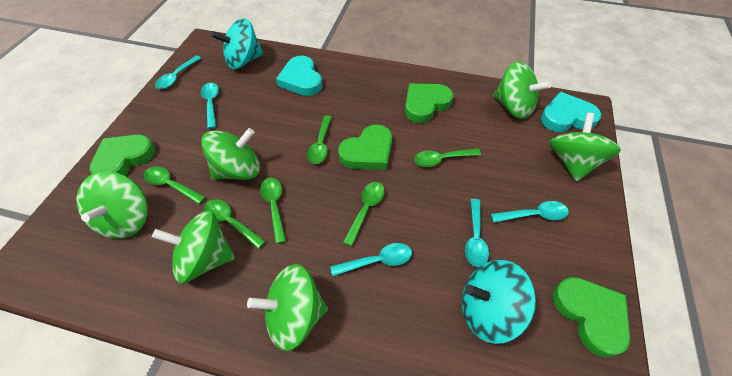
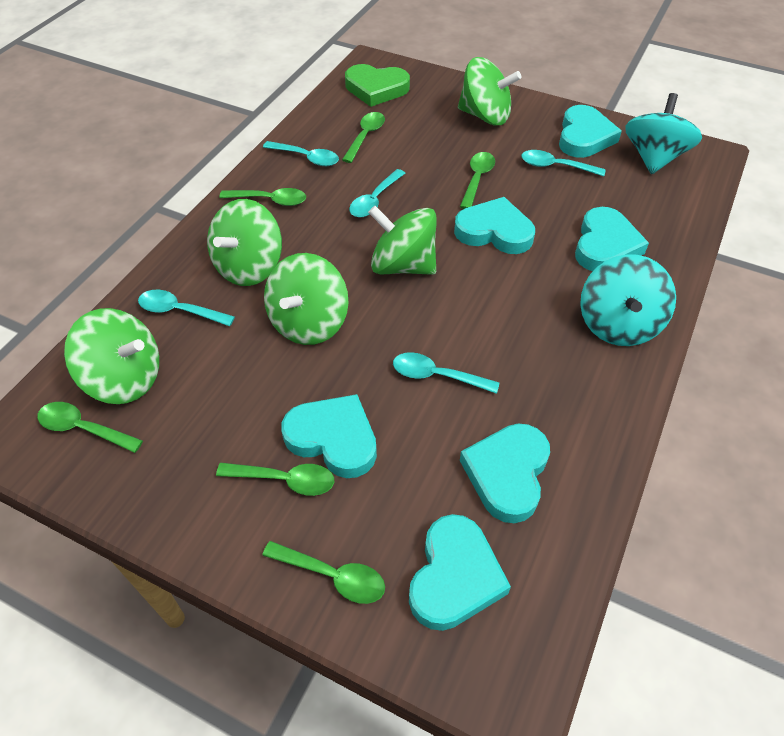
green heart: 4 -> 1
green spinning top: 6 -> 5
turquoise heart: 2 -> 6

